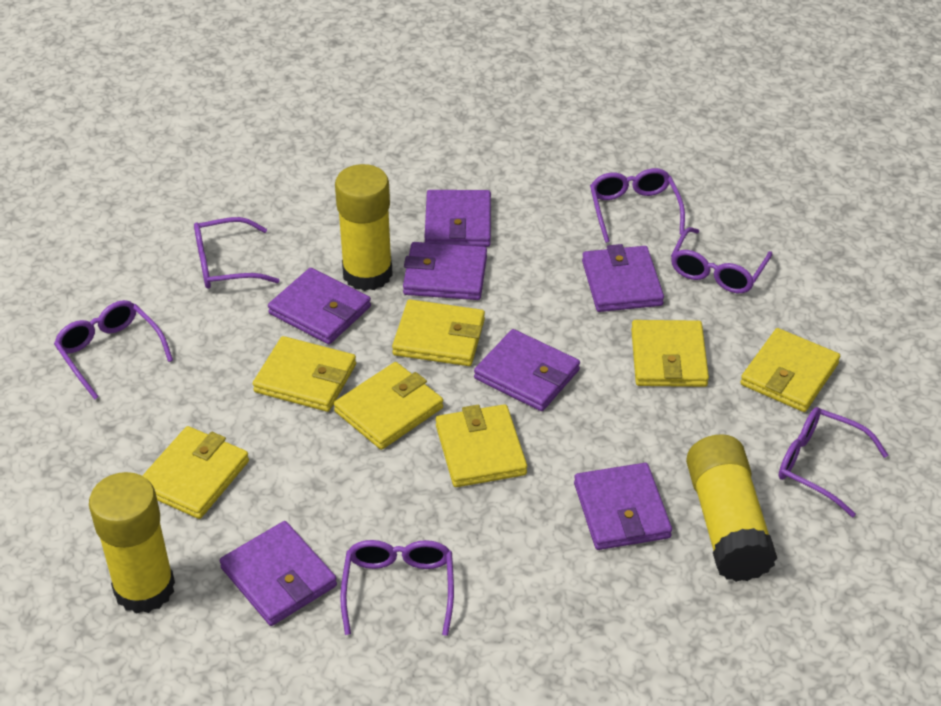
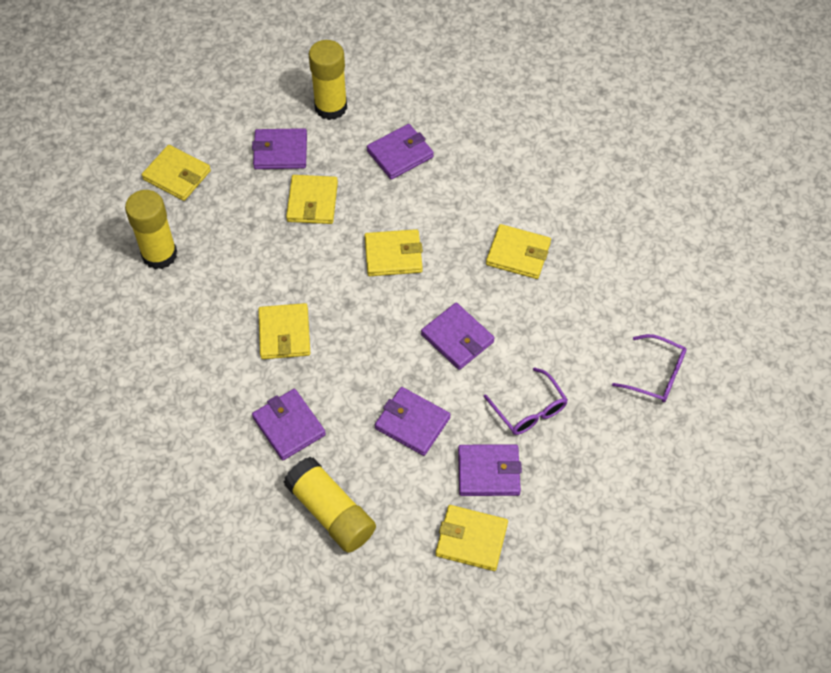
purple glasses: 6 -> 2
purple wallet: 7 -> 6
yellow wallet: 7 -> 6

